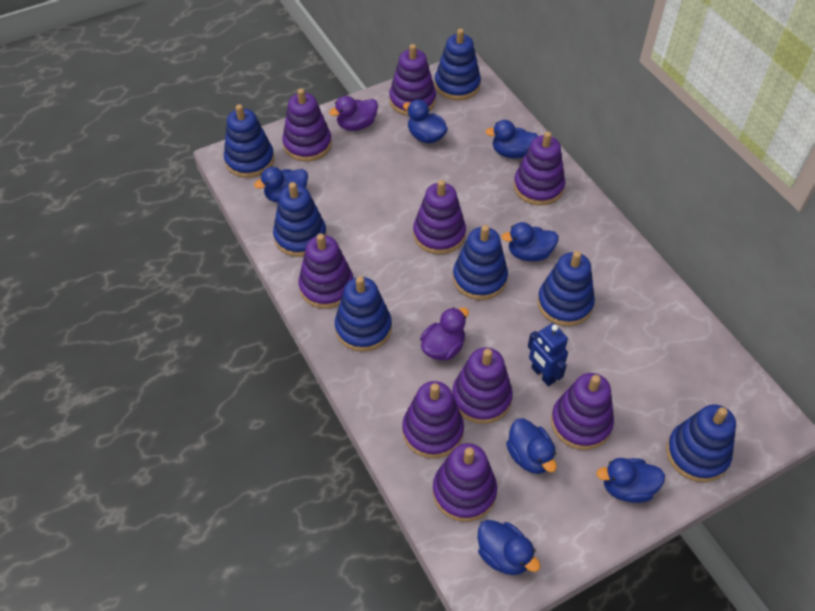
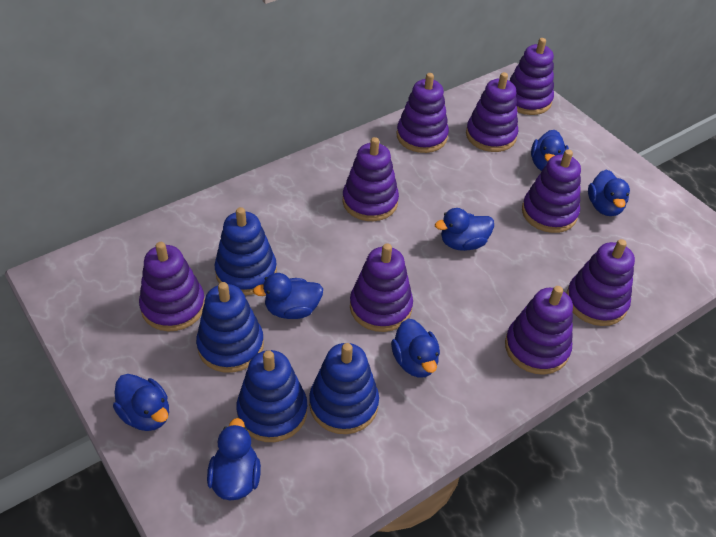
blue robot: 1 -> 0
blue stacking toy: 7 -> 4
purple duck: 2 -> 0

